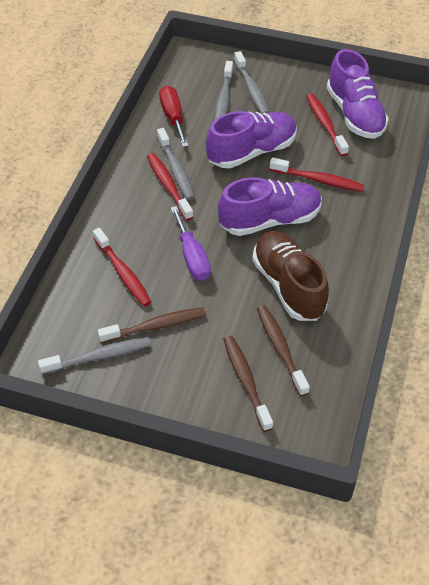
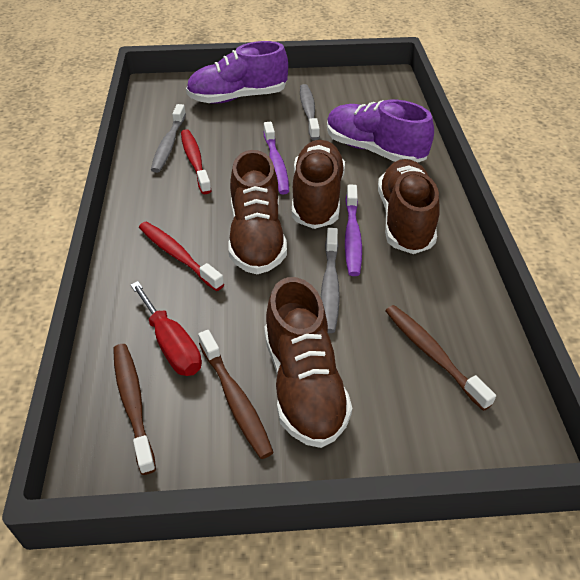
brown shoe: 1 -> 4
grey toothbrush: 4 -> 3
purple screwdriver: 1 -> 0
purple shoe: 3 -> 2
purple toothbrush: 0 -> 2
red toothbrush: 4 -> 2

